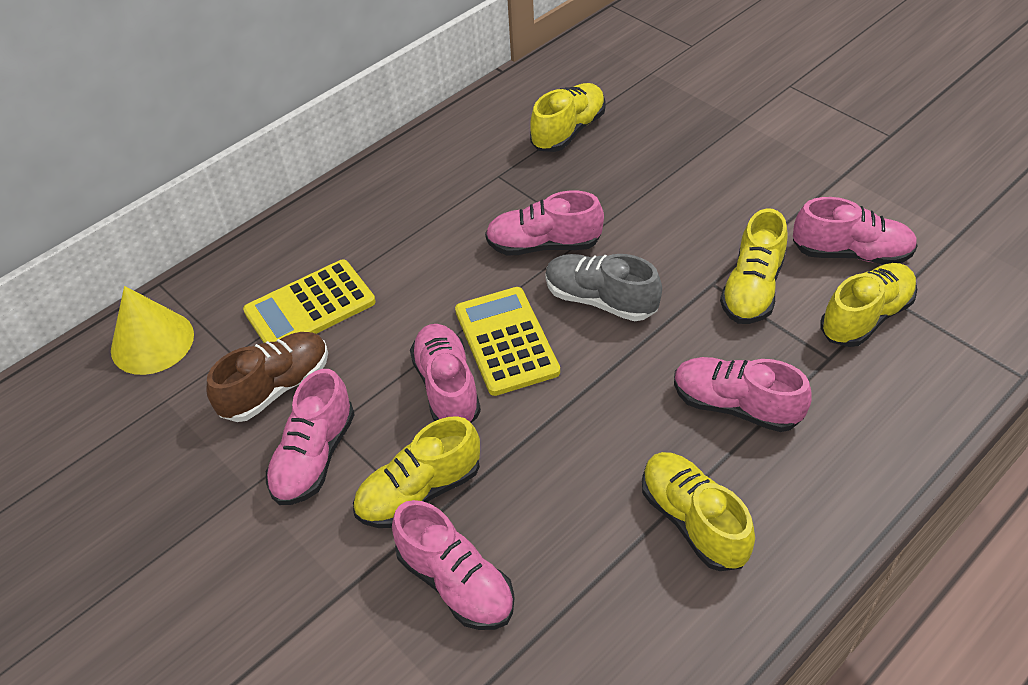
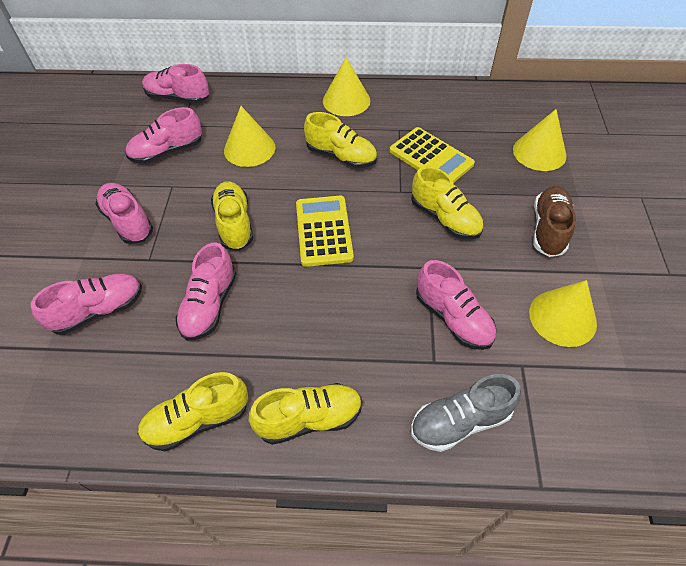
yellow cone: 1 -> 4

